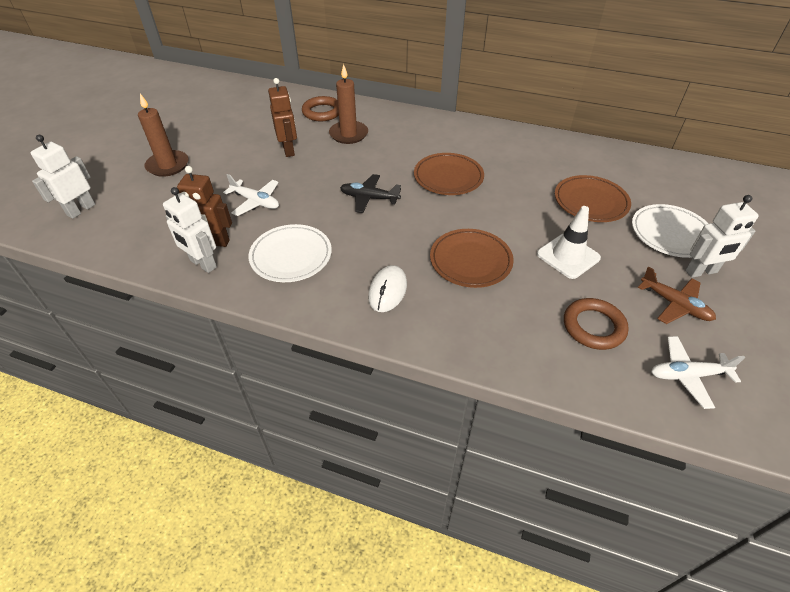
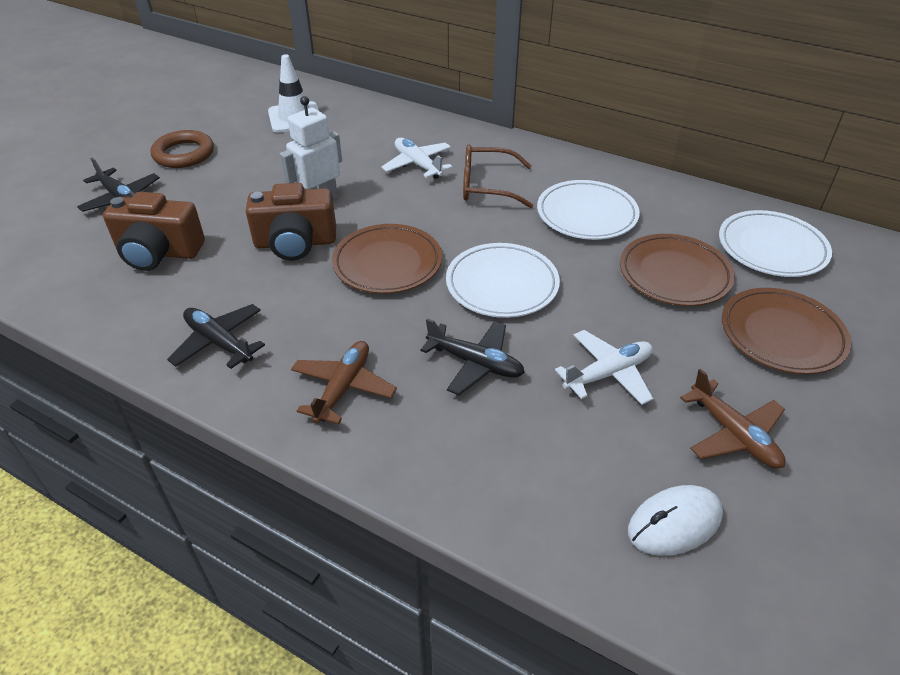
black plane: 1 -> 3
brown camera: 0 -> 2
brown candle: 2 -> 0
brown glasses: 0 -> 1
brown plane: 1 -> 2
brown ring: 2 -> 1
brown robot: 2 -> 0
white plate: 2 -> 3
white robot: 3 -> 1

